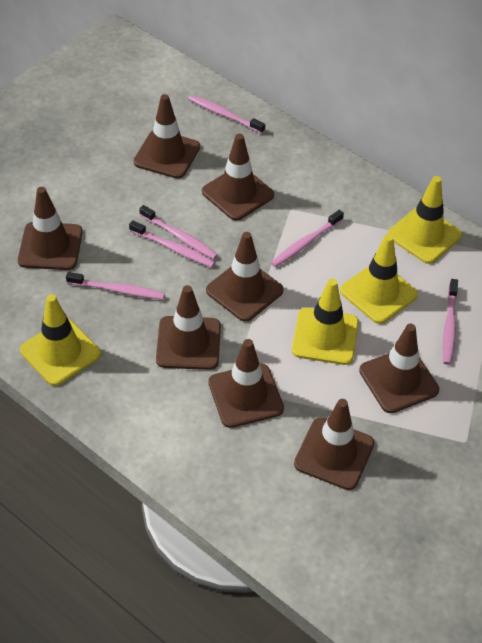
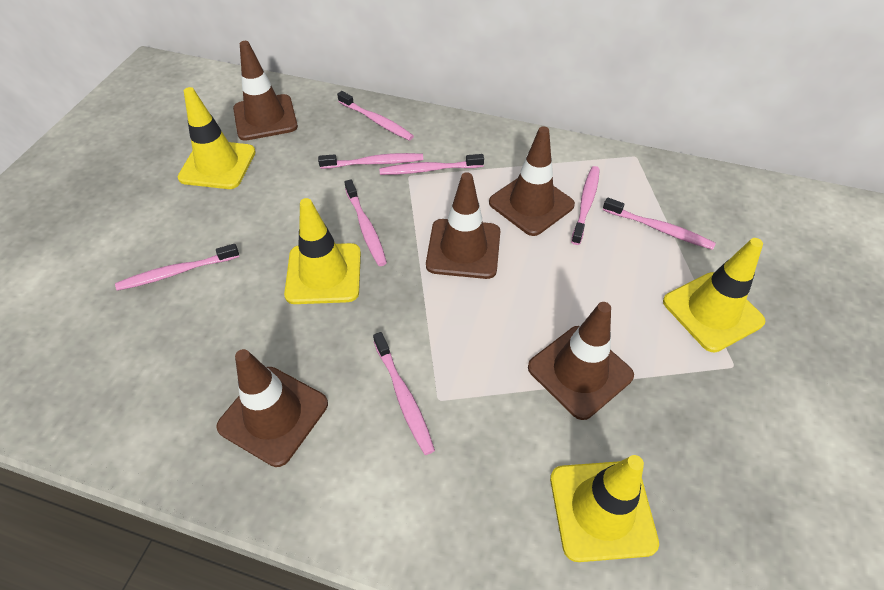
brown traffic cone: 8 -> 5
pink toothbrush: 6 -> 8

